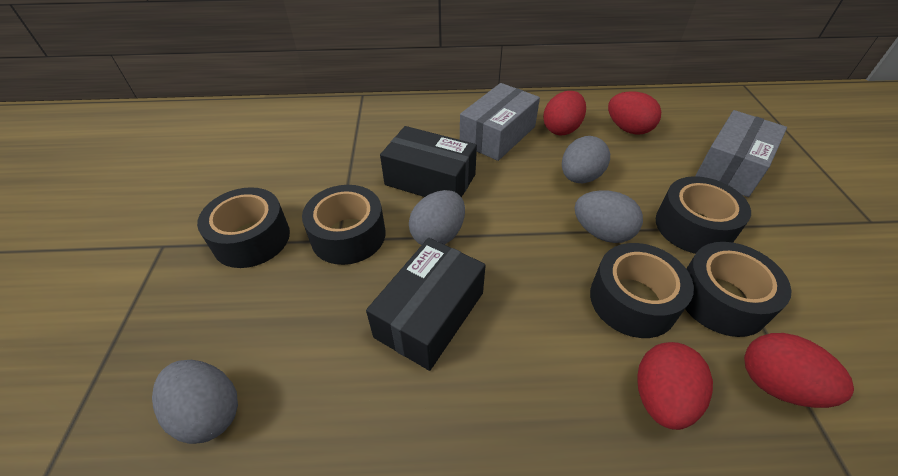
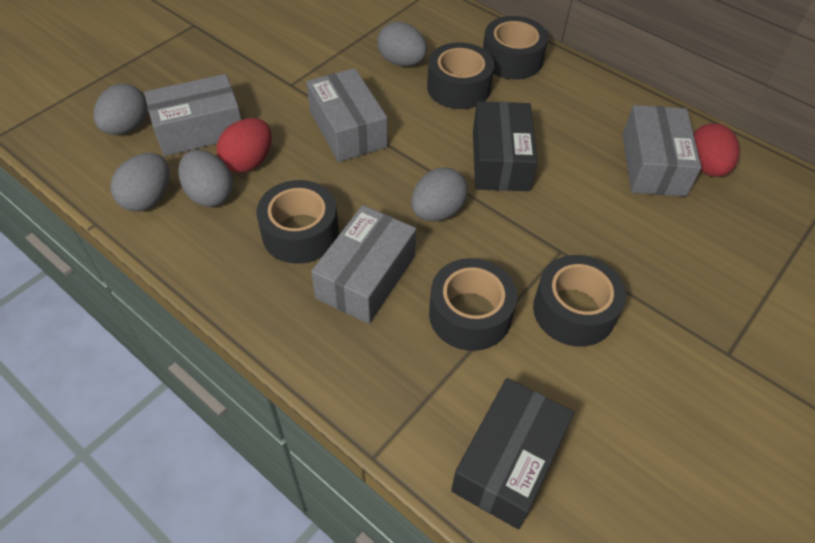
grey box: 2 -> 4
grey egg: 4 -> 5
red egg: 4 -> 2

